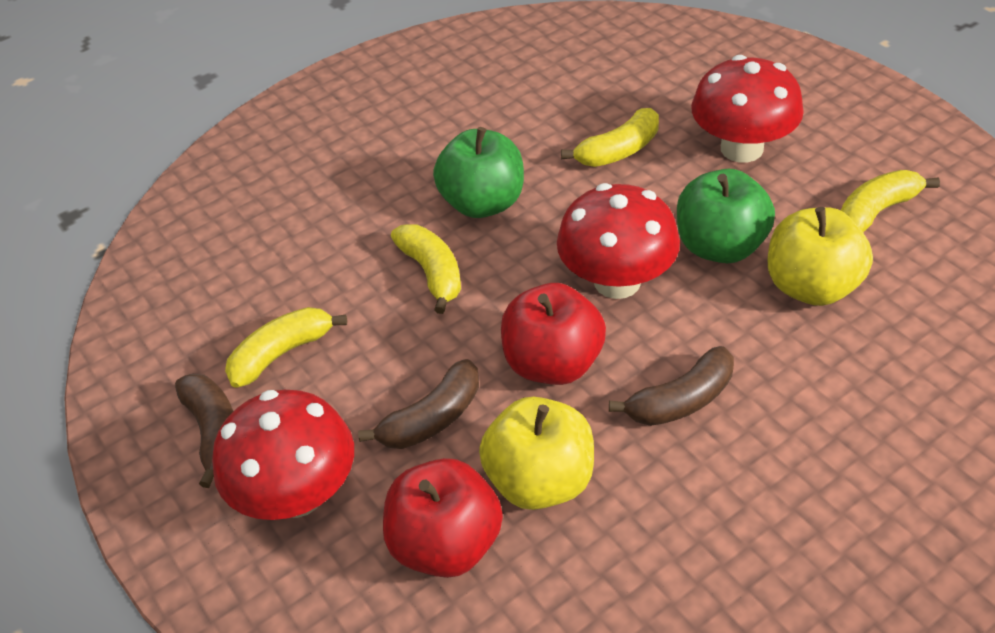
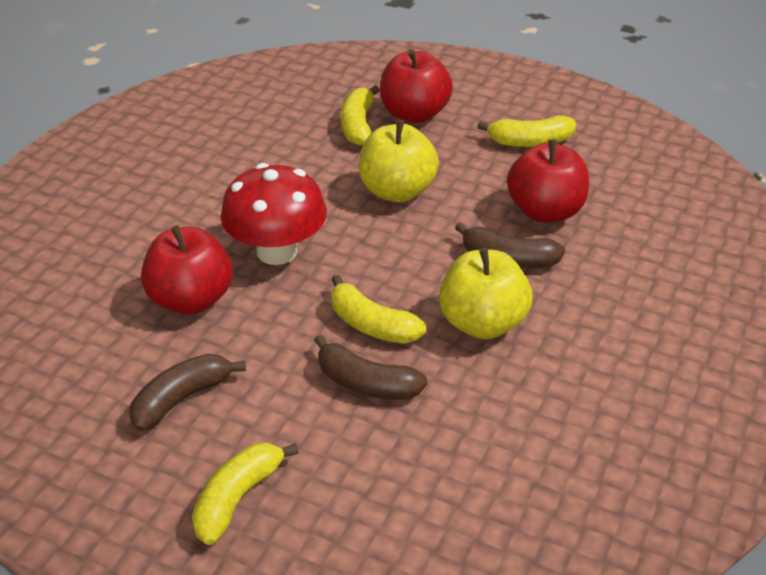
green apple: 2 -> 0
red apple: 2 -> 3
red mushroom: 3 -> 1

